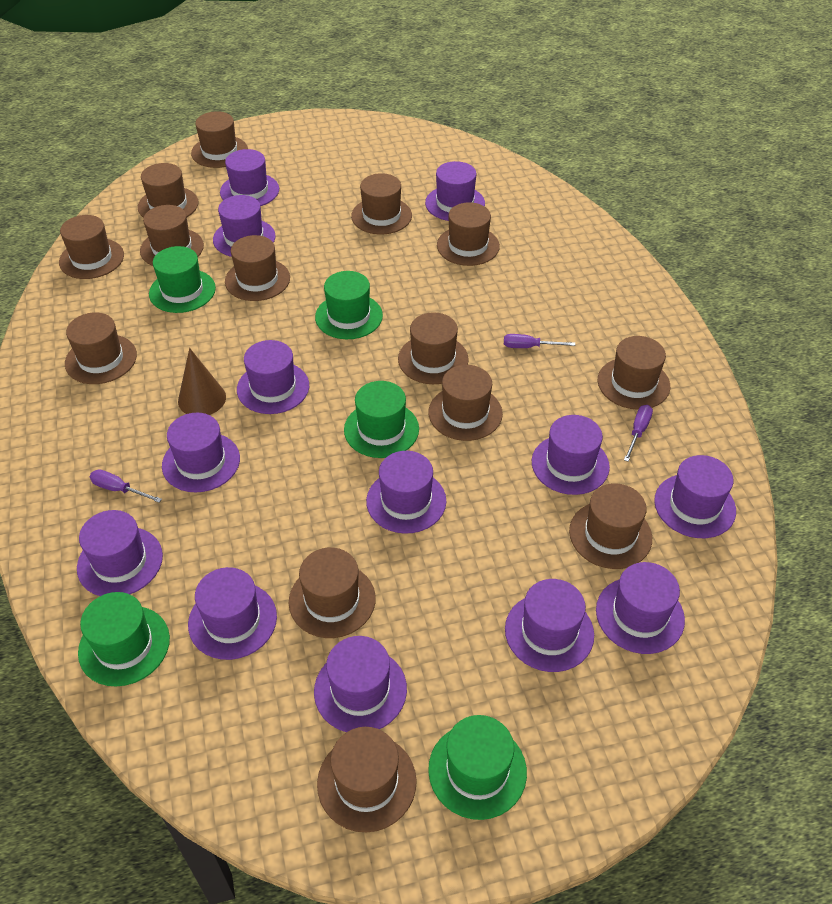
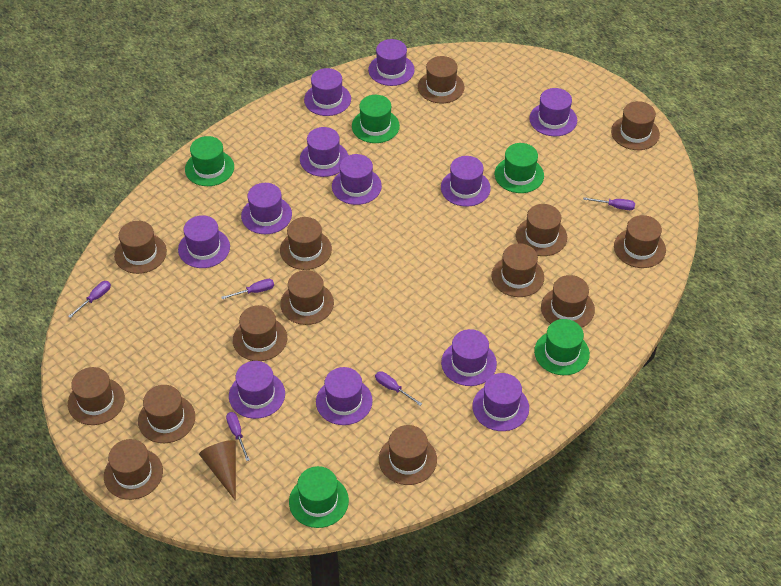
purple hat: 13 -> 12
purple screwdriver: 3 -> 5

